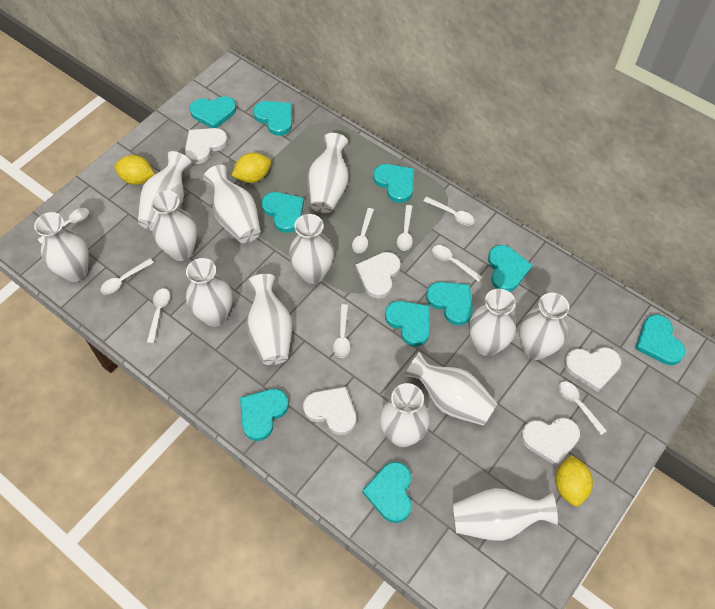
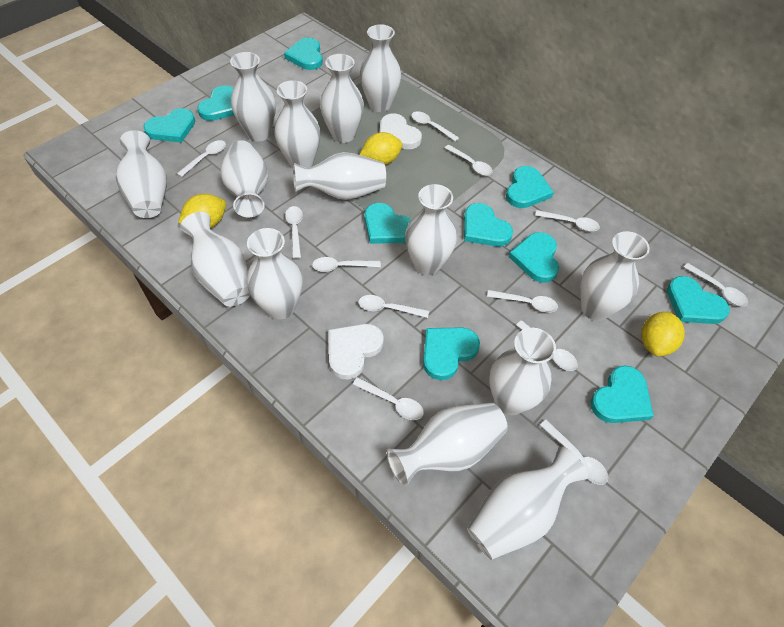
white heart: 5 -> 2
white spoon: 9 -> 12
white vase: 13 -> 14

